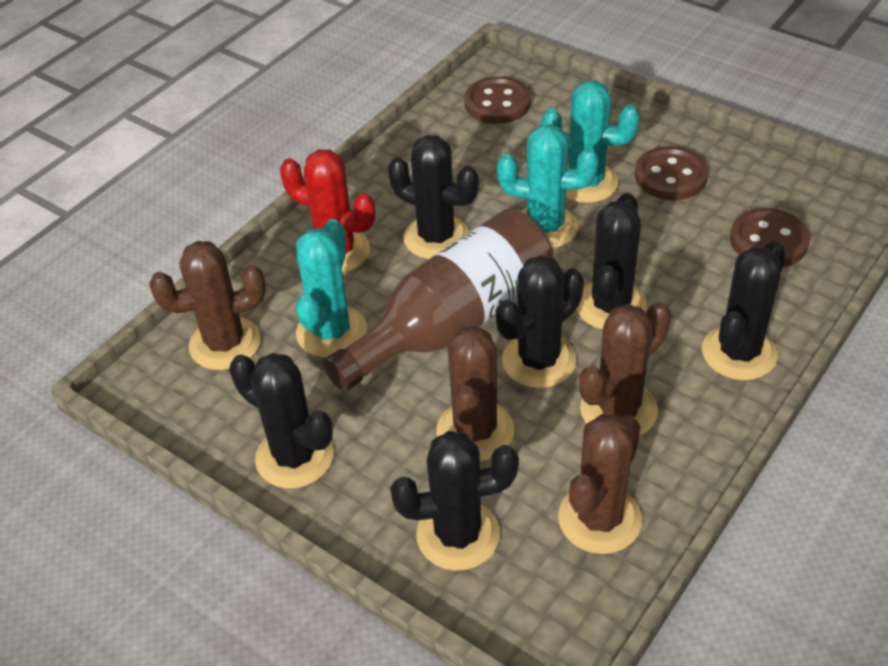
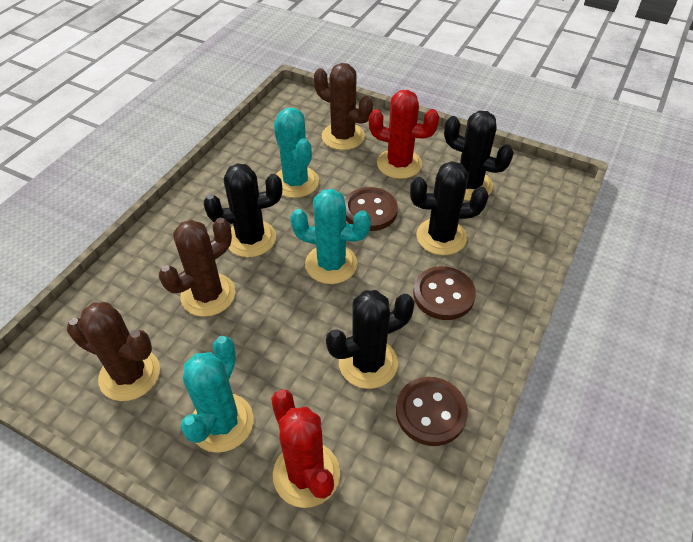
black cactus: 6 -> 4
brown bottle: 1 -> 0
brown cactus: 4 -> 3
red cactus: 1 -> 2

